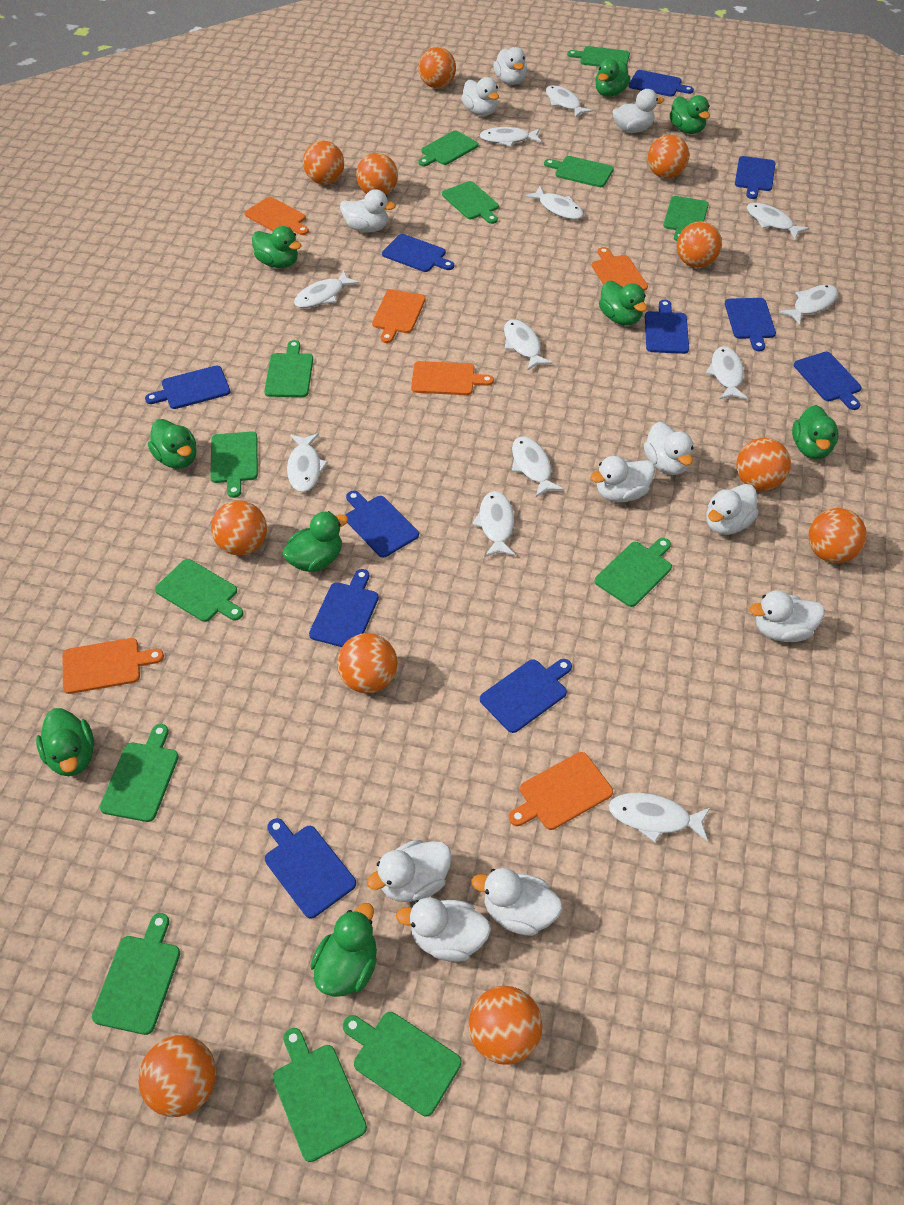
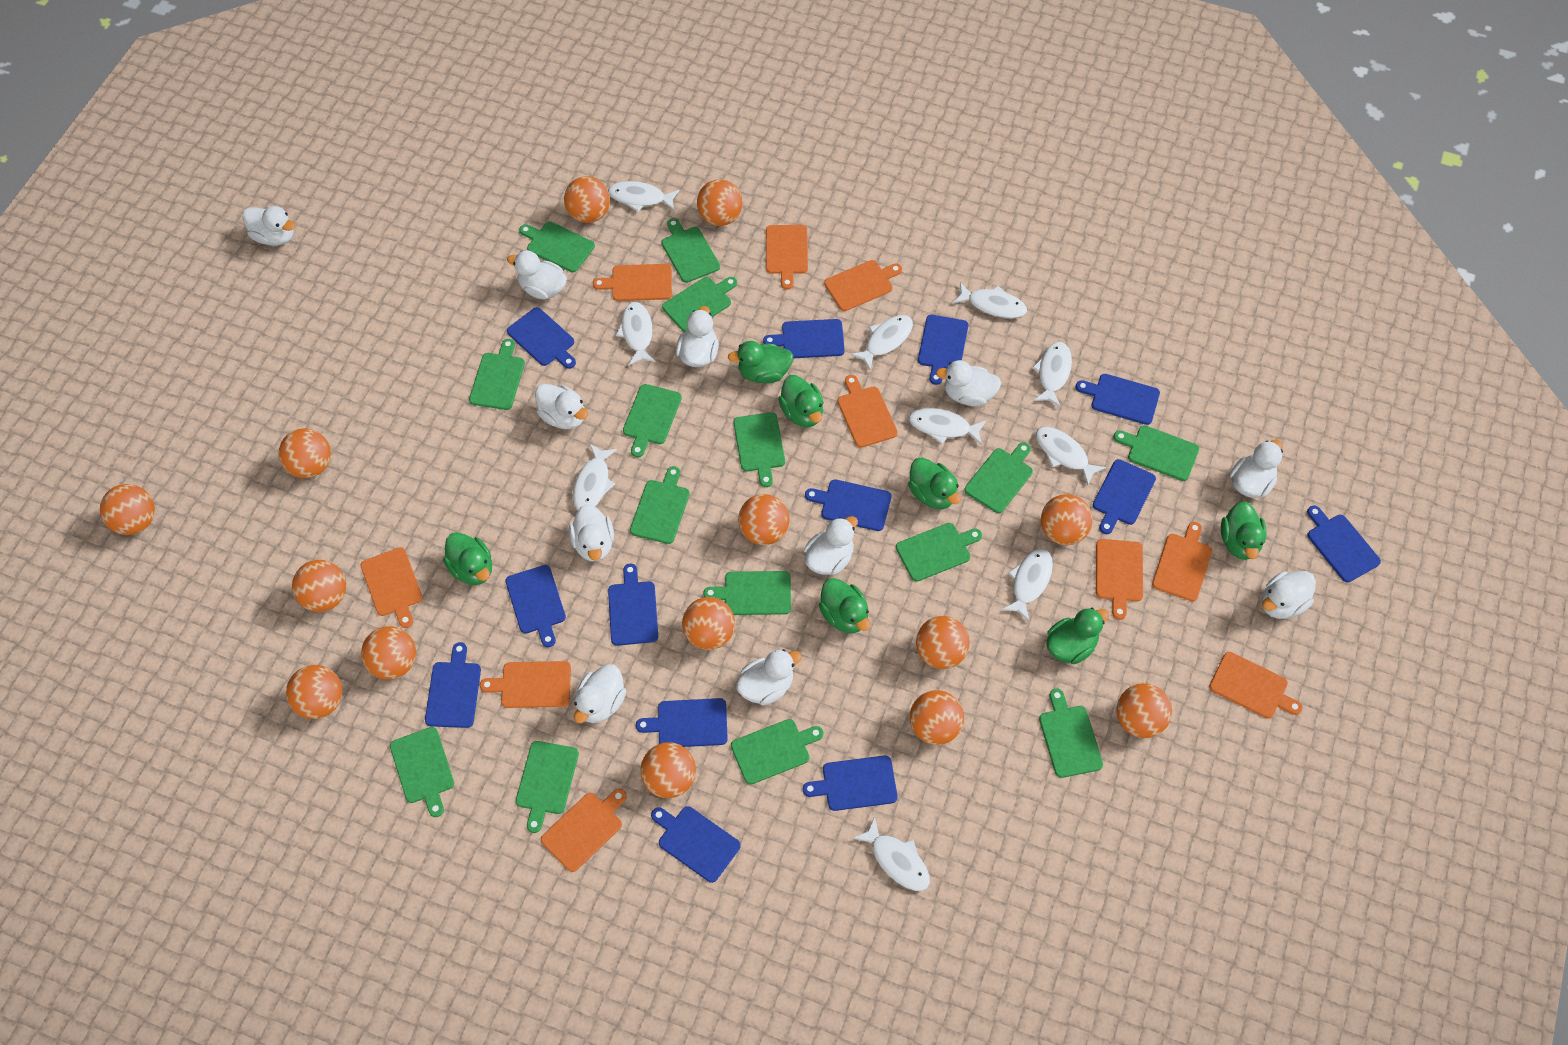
blue cutting board: 11 -> 13
green cutting board: 13 -> 15
green duck: 9 -> 7
orange ball: 11 -> 14
orange cutting board: 6 -> 10
white fish: 12 -> 10

